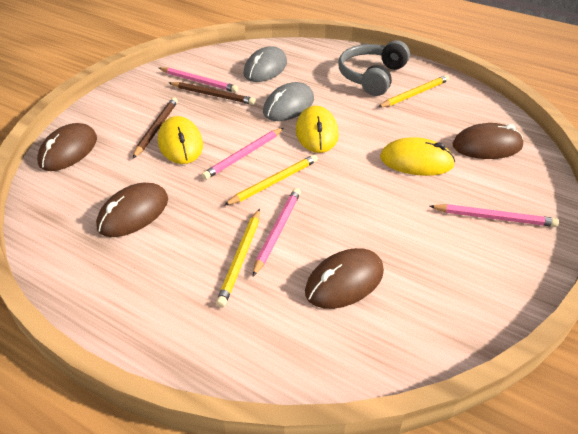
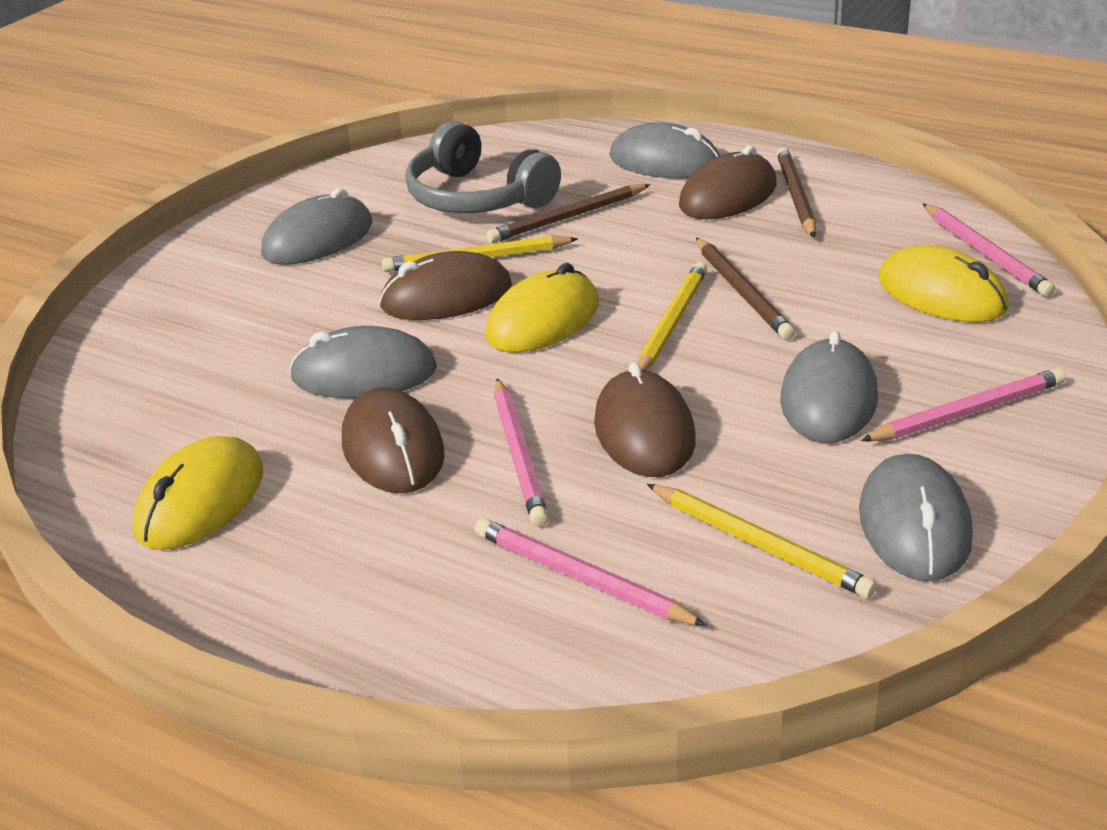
brown pencil: 2 -> 3
grey mouse: 2 -> 5

